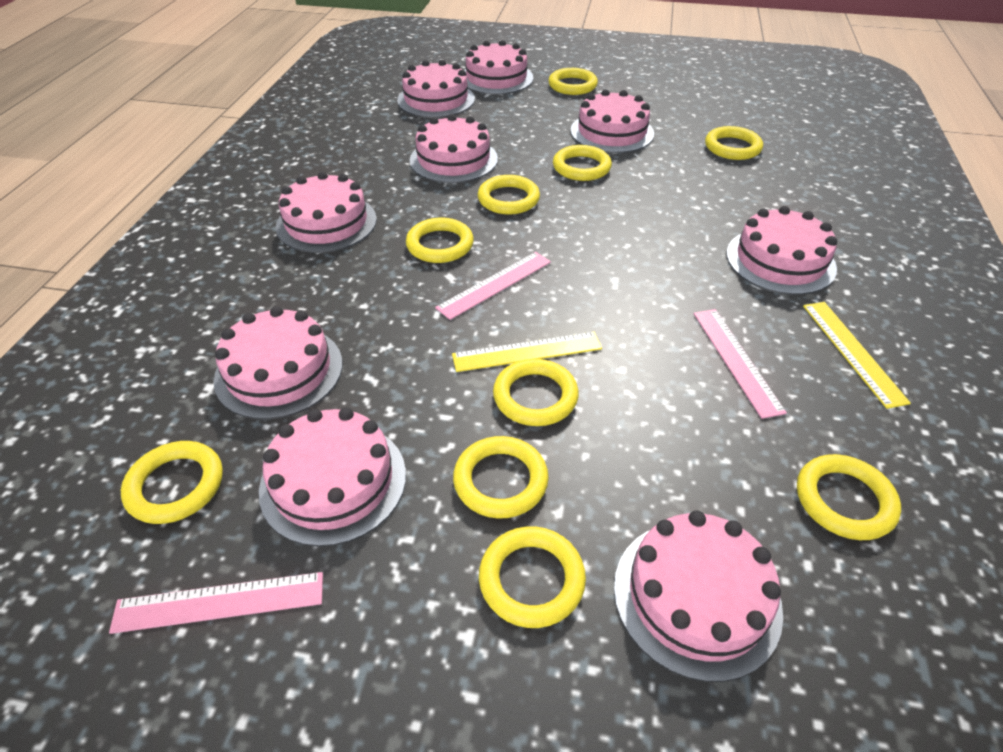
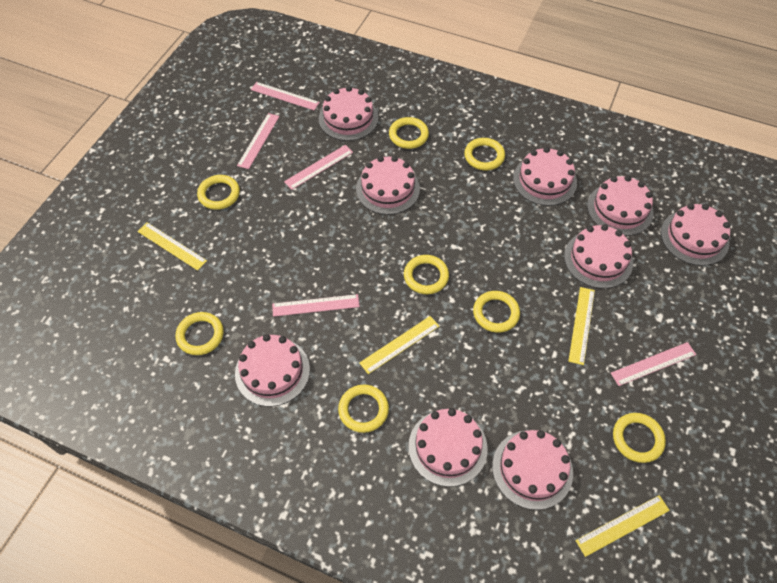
pink ruler: 3 -> 5
yellow ring: 10 -> 8
yellow ruler: 2 -> 4

